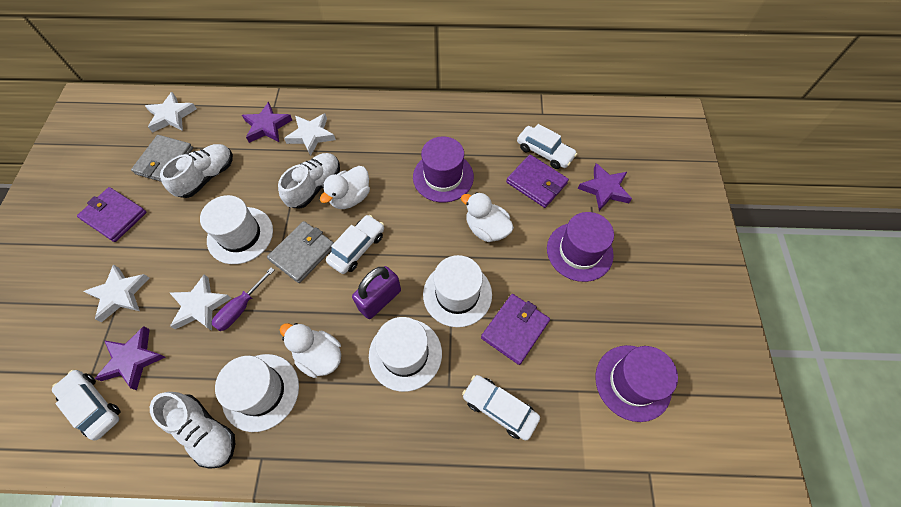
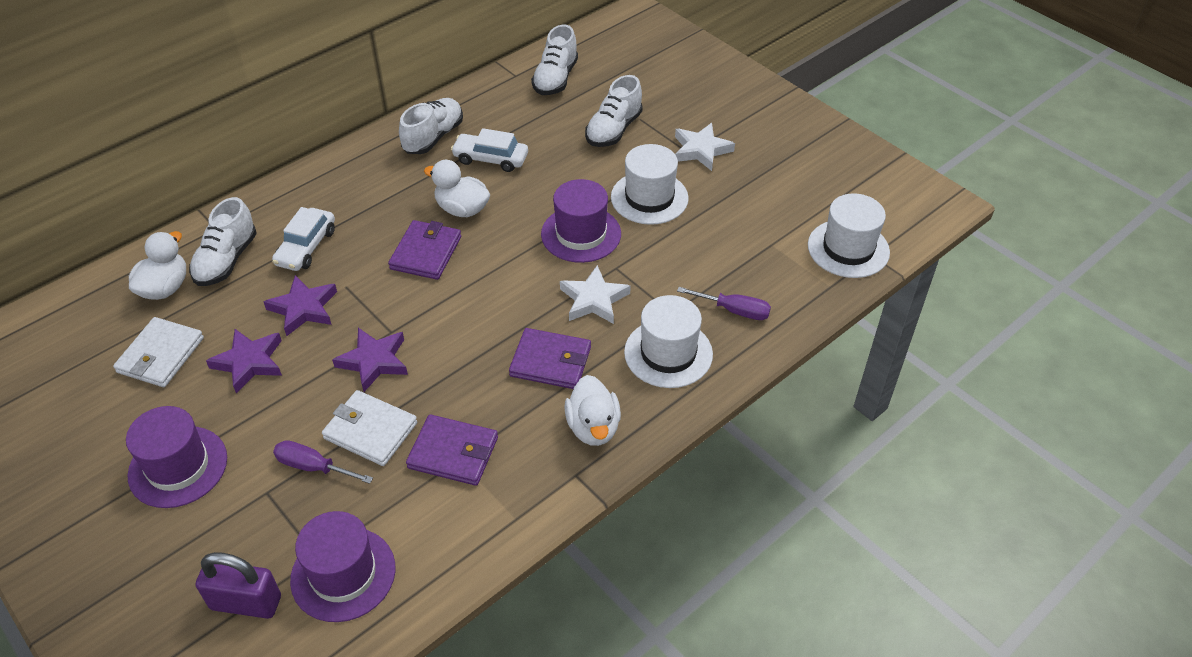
grey wallet: 2 -> 0
purple screwdriver: 1 -> 2
white car: 4 -> 2
white hat: 4 -> 3
white shoe: 3 -> 4
white star: 4 -> 2
white wallet: 0 -> 2

